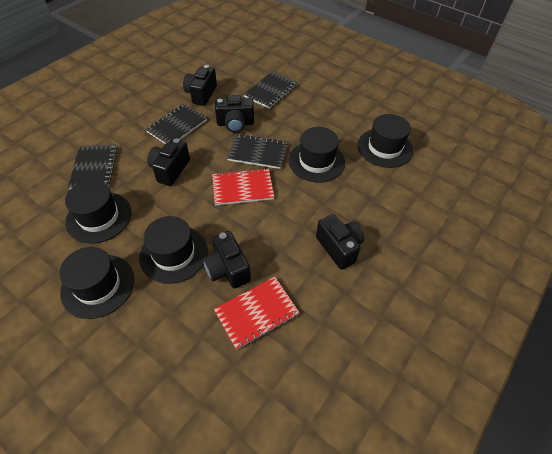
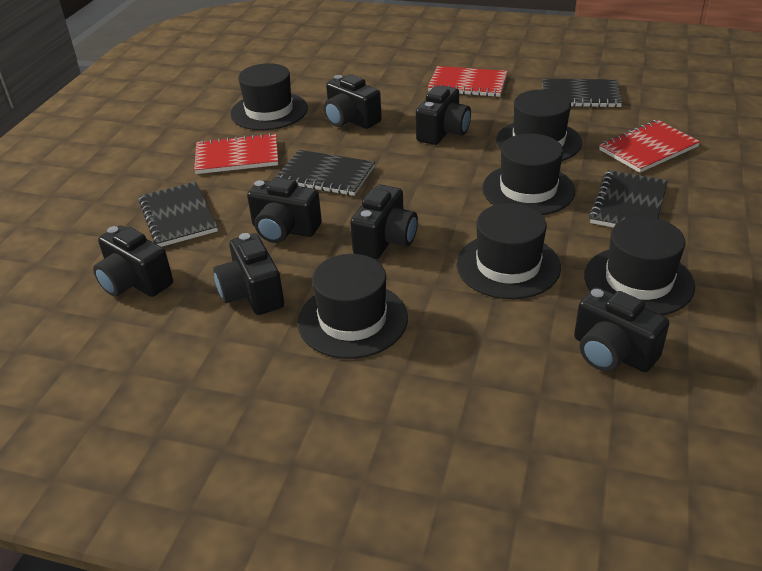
black camera: 5 -> 7
black hat: 5 -> 6
red notebook: 2 -> 3

